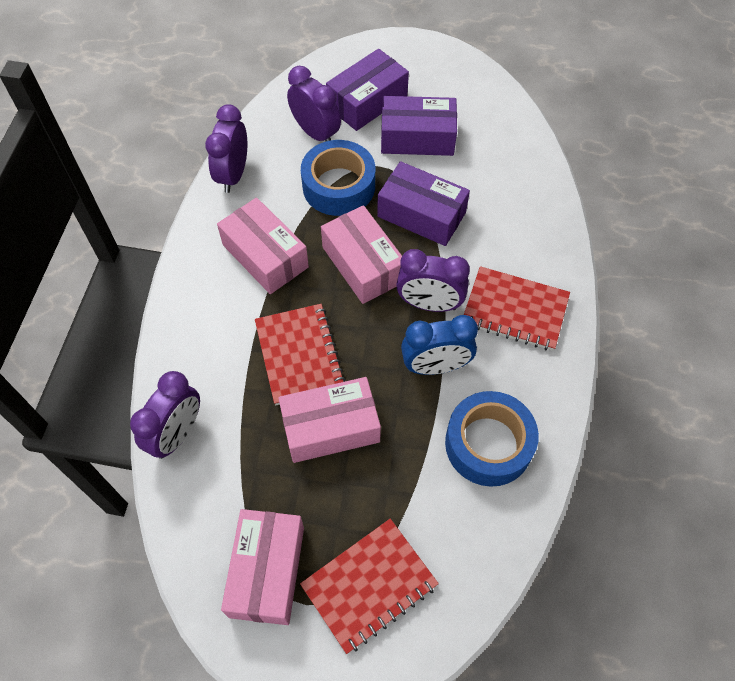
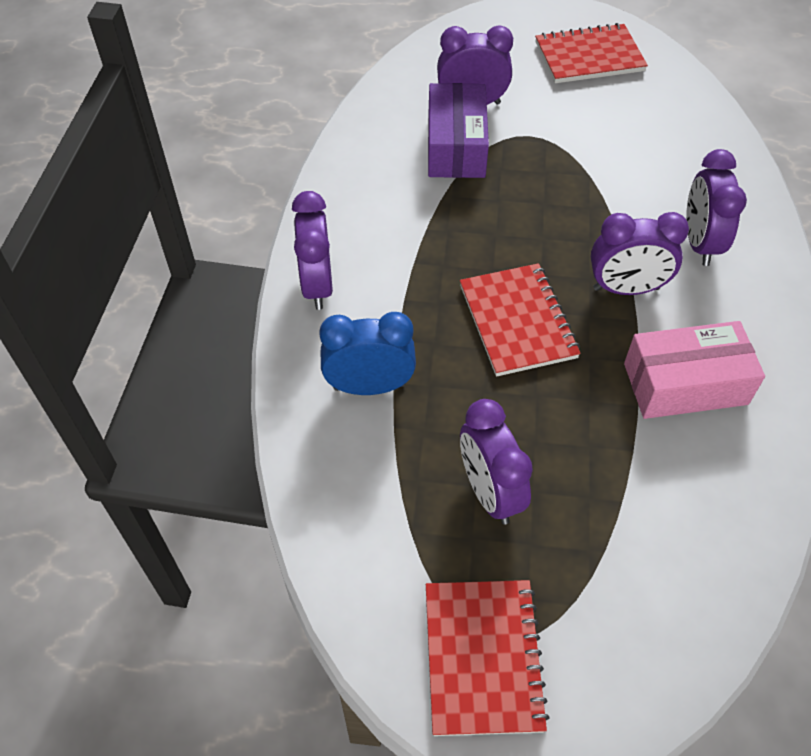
blue tape: 2 -> 0
pink box: 4 -> 1
purple box: 3 -> 1
purple clock: 4 -> 5

